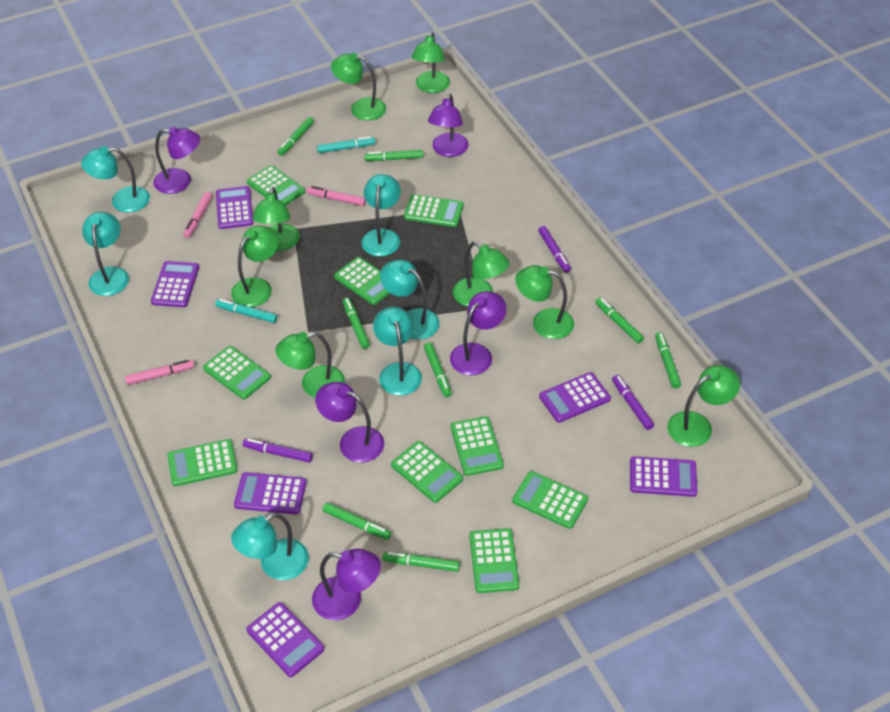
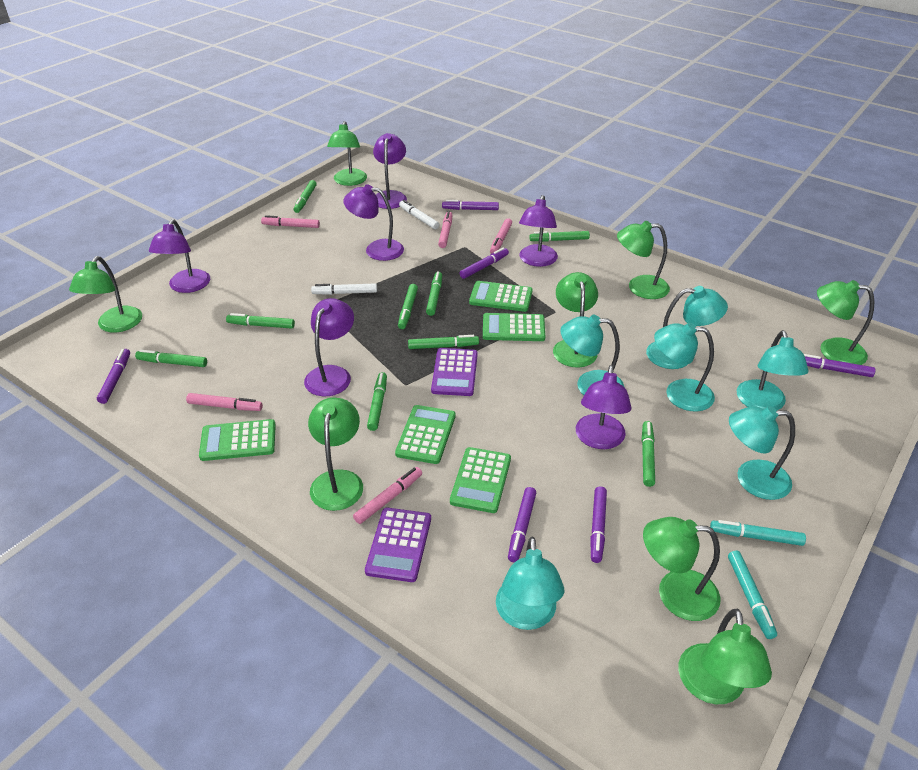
green calculator: 9 -> 5
green marker: 8 -> 9
pink marker: 3 -> 5
purple calculator: 6 -> 2
purple lamp: 5 -> 6
purple marker: 3 -> 6
white marker: 0 -> 2

